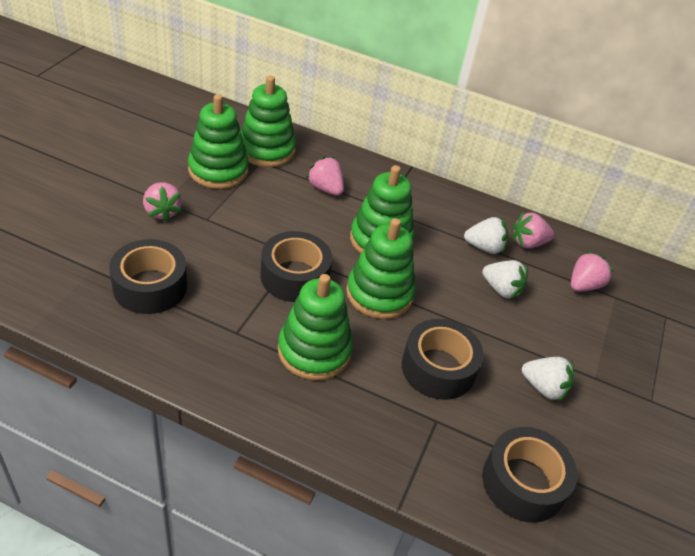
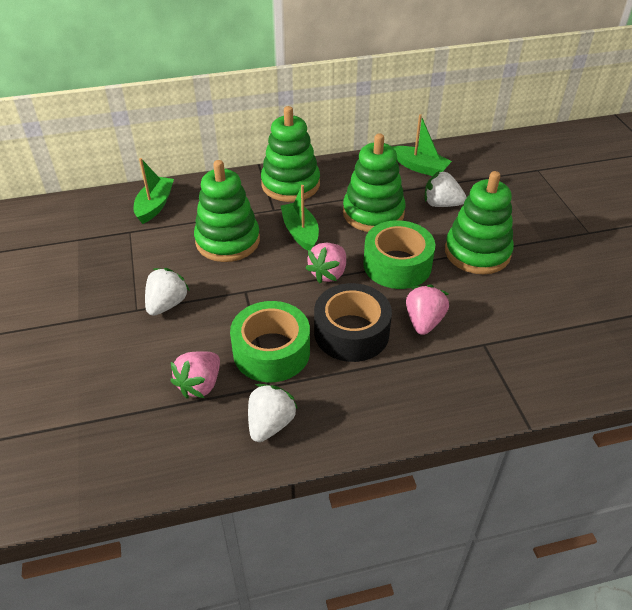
black tape: 4 -> 1
green boat: 0 -> 3
green stacking toy: 5 -> 4
green tape: 0 -> 2
pink strawberry: 4 -> 3

